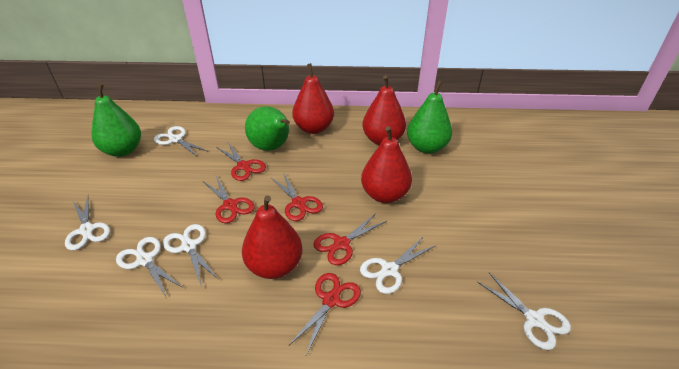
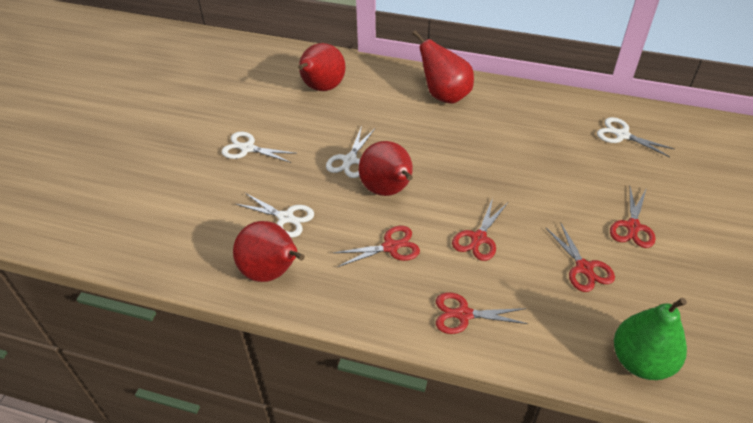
green pear: 3 -> 1
white scissors: 6 -> 4

